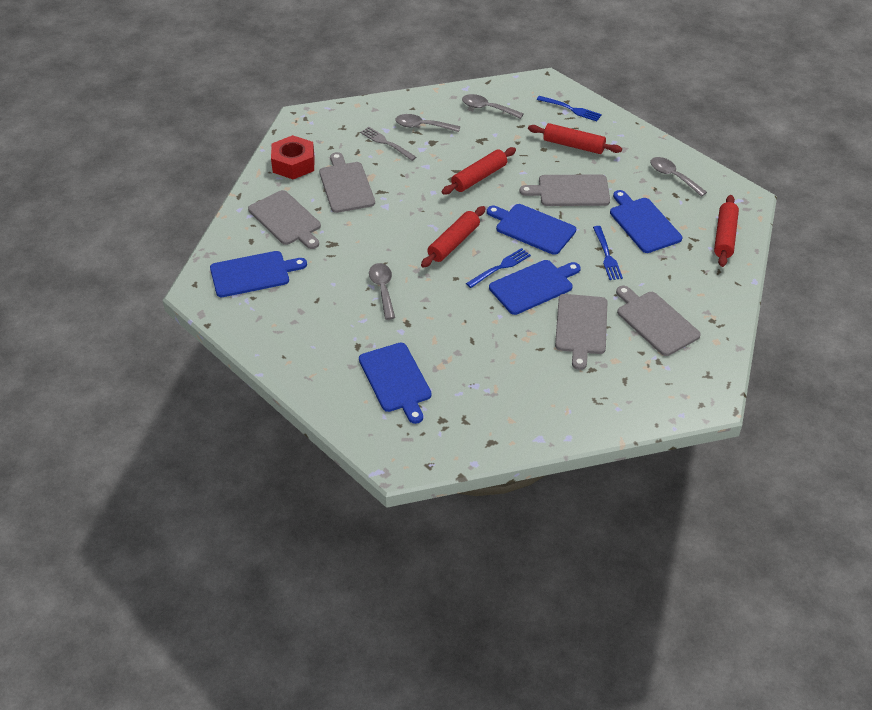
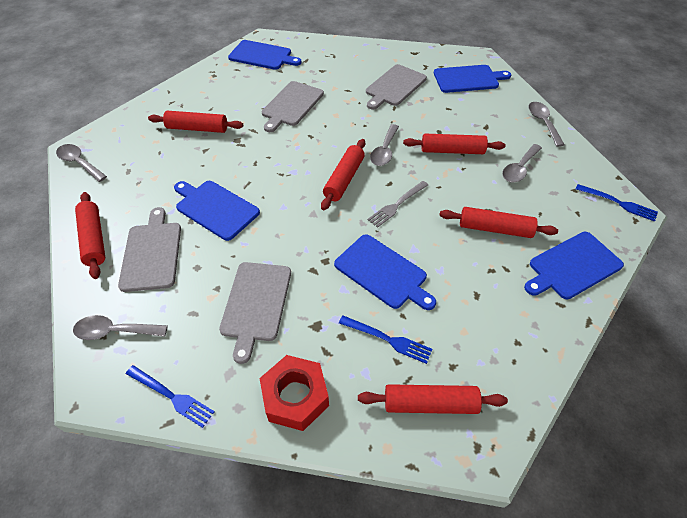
grey cutting board: 5 -> 4
grey spoon: 4 -> 5
red rolling pin: 4 -> 6

